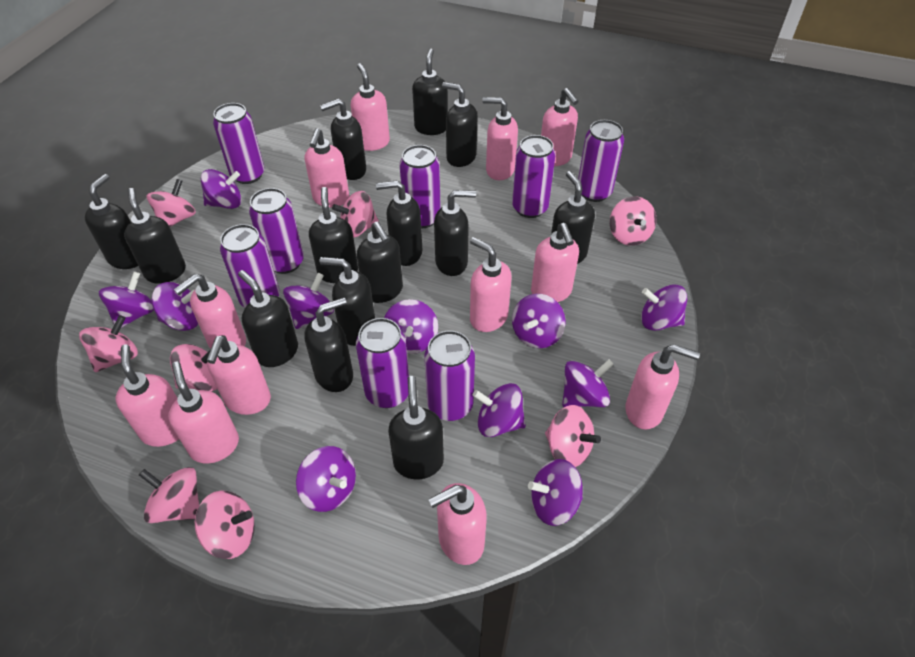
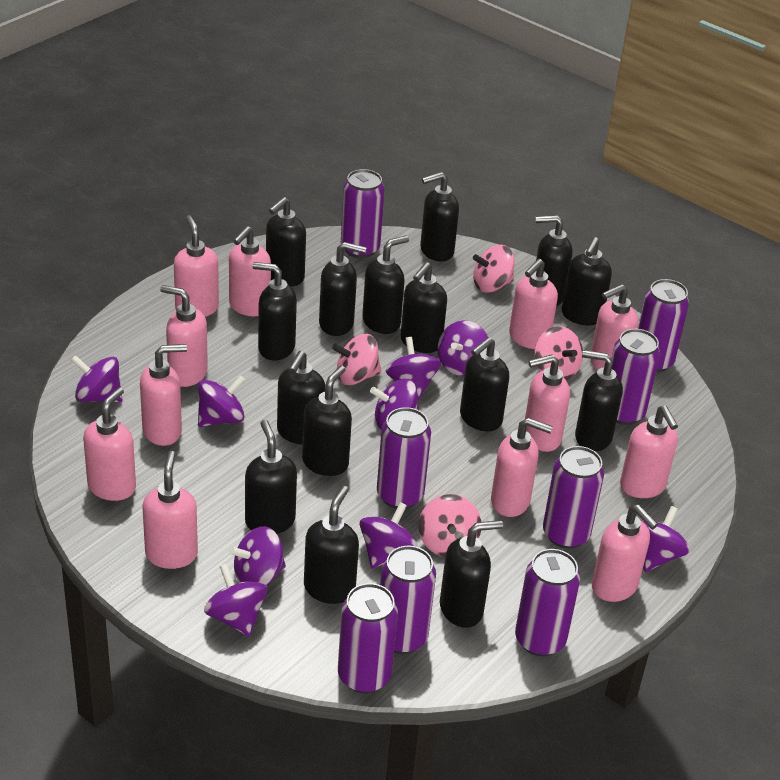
black soap dispenser: 14 -> 15
pink spinning top: 8 -> 4
purple spinning top: 11 -> 9

